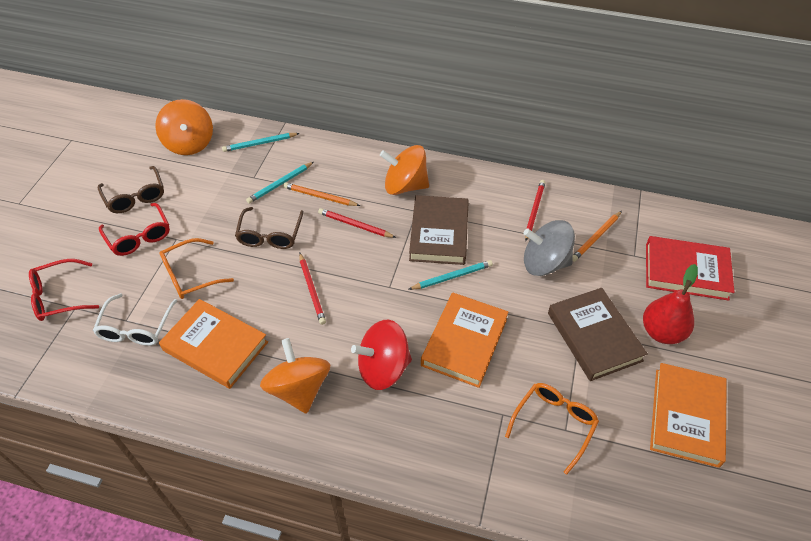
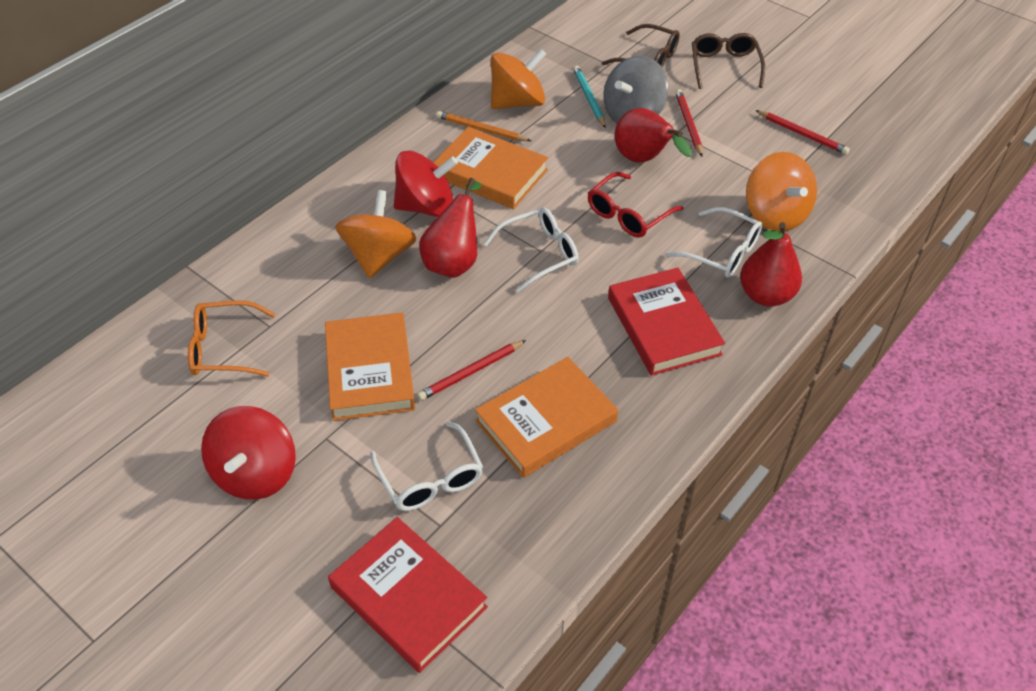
brown book: 2 -> 0
orange glasses: 2 -> 1
orange pencil: 2 -> 1
red book: 1 -> 2
red glasses: 2 -> 1
red pear: 1 -> 3
red spinning top: 1 -> 2
turquoise pencil: 3 -> 1
white glasses: 1 -> 3

